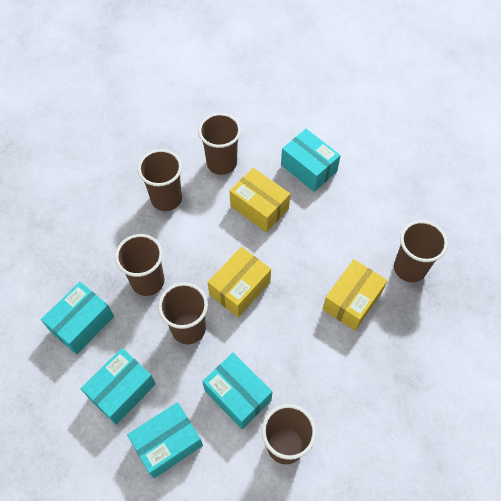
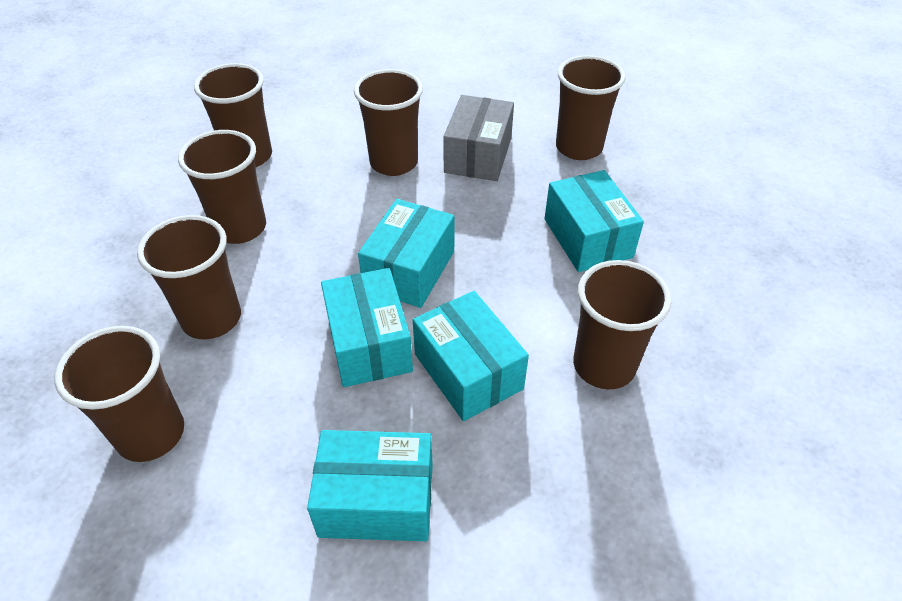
brown cup: 6 -> 7
grey box: 0 -> 1
yellow box: 3 -> 0

